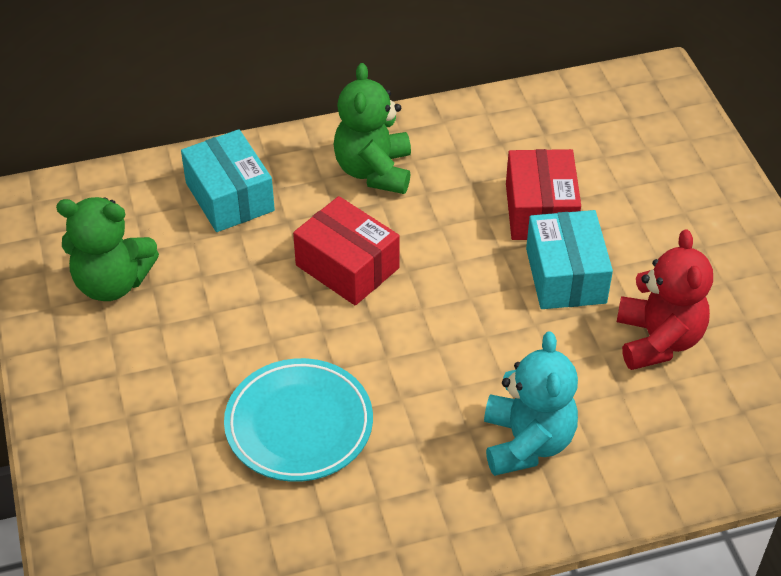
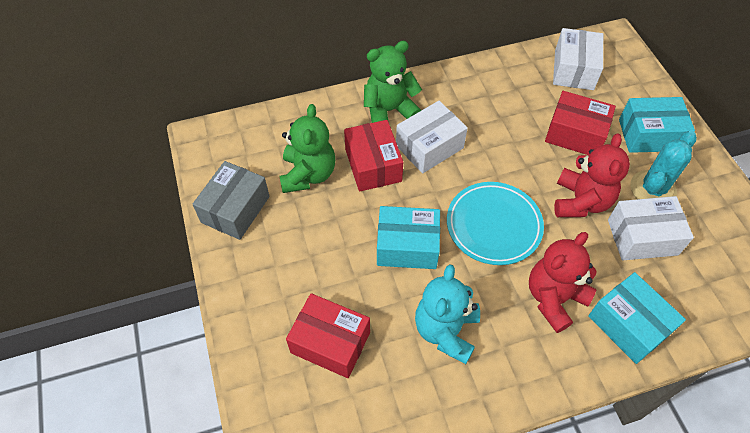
grey box: 0 -> 1
red box: 2 -> 3
red teddy bear: 1 -> 2
turquoise box: 2 -> 3
turquoise cactus: 0 -> 1
white box: 0 -> 3

